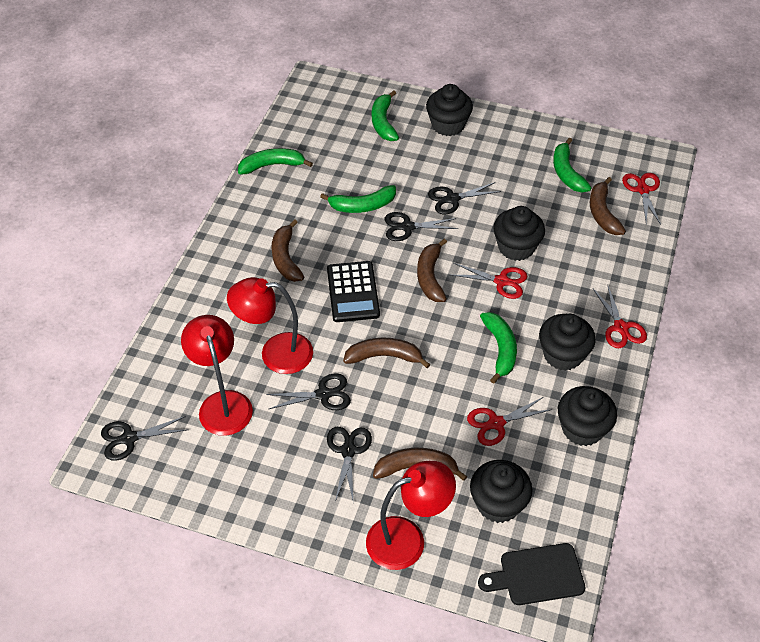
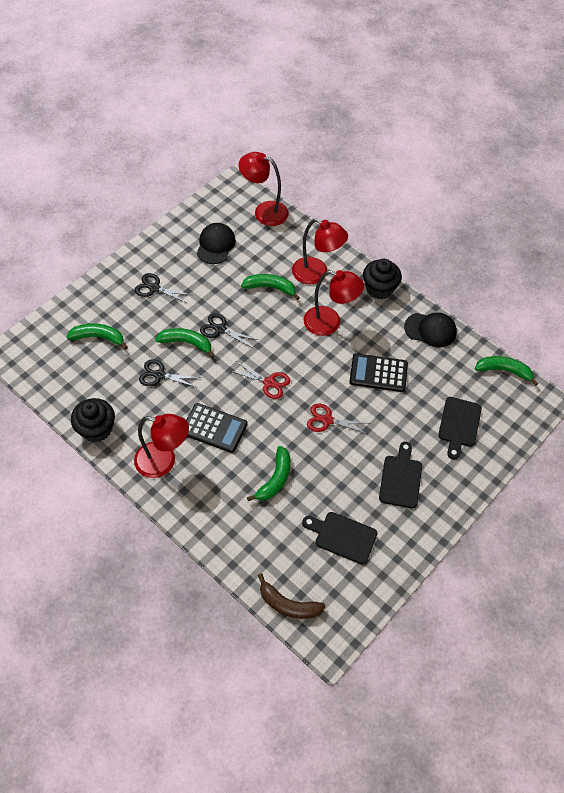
black calculator: 1 -> 2
black cap: 0 -> 2
black cupcake: 5 -> 2
black cutting board: 1 -> 3
black scissors: 5 -> 3
brown banana: 5 -> 1
red lamp: 3 -> 4
red scissors: 4 -> 2

